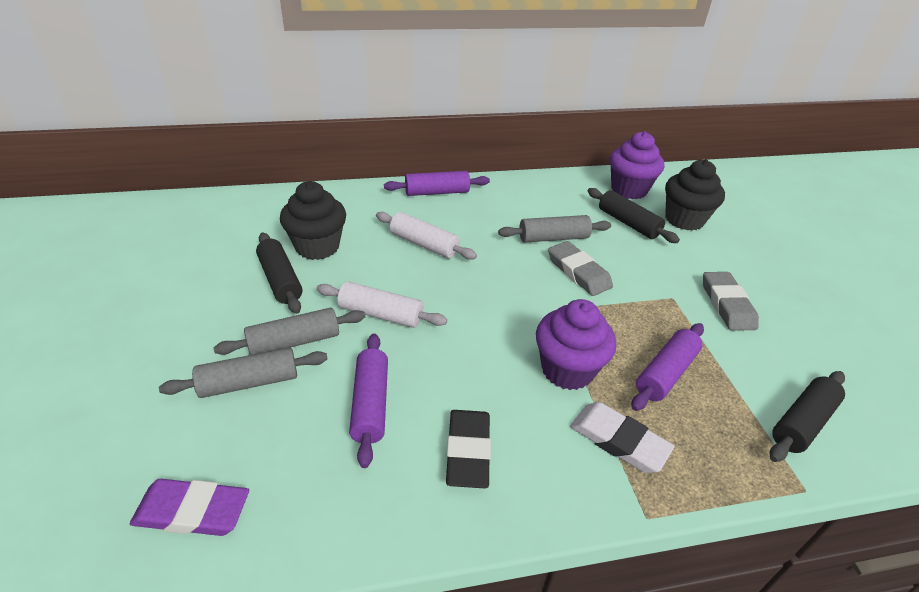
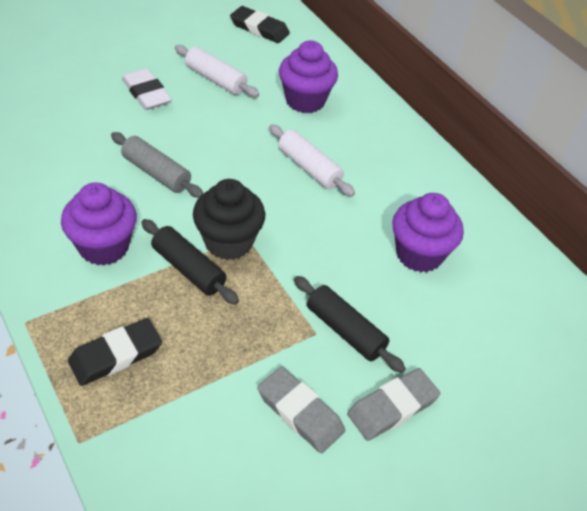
black cupcake: 2 -> 1
black eraser: 1 -> 2
black rolling pin: 3 -> 2
grey rolling pin: 3 -> 1
purple cupcake: 2 -> 3
purple eraser: 1 -> 0
purple rolling pin: 3 -> 0

